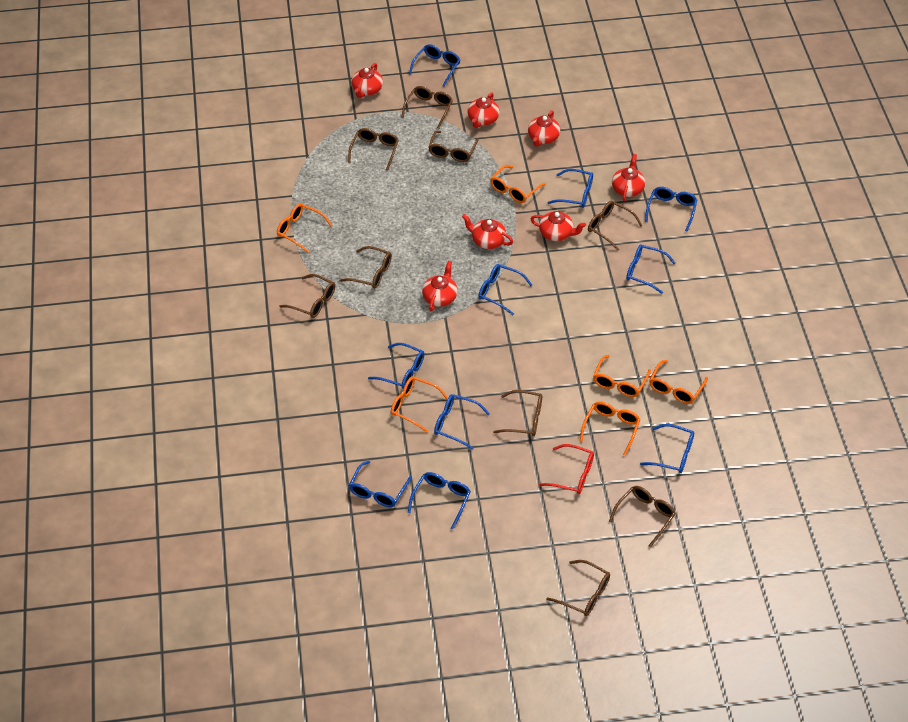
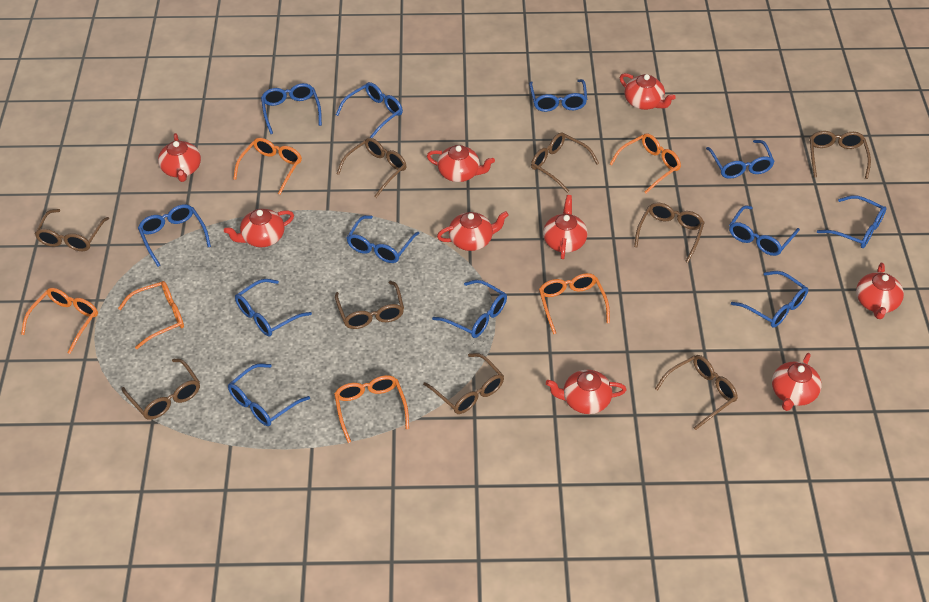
blue glasses: 10 -> 12
red glasses: 1 -> 0
red teapot: 7 -> 9

